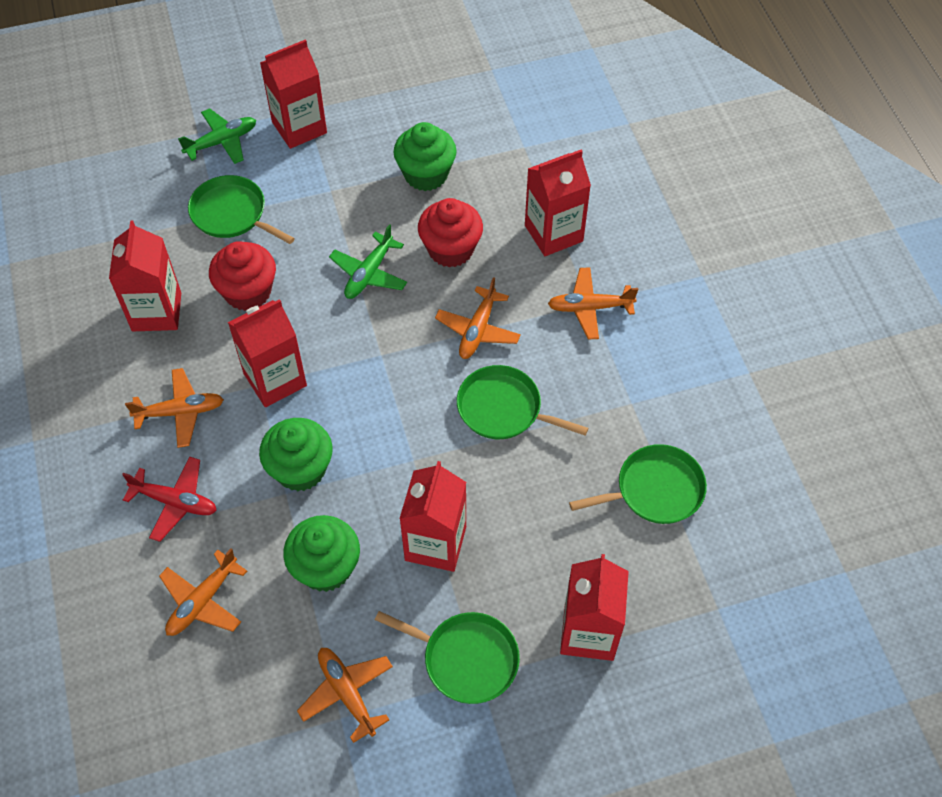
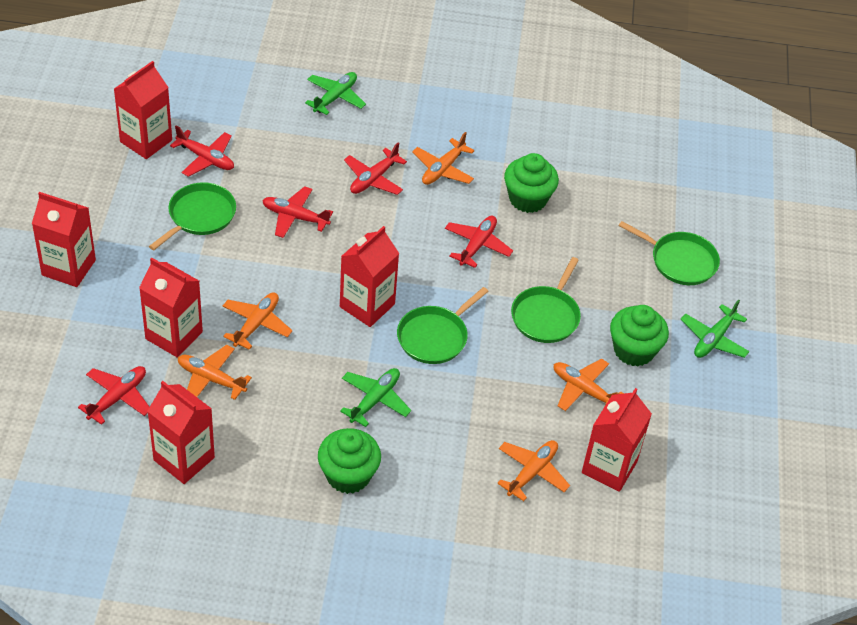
green plane: 2 -> 3
red cupcake: 2 -> 0
red plane: 1 -> 5

